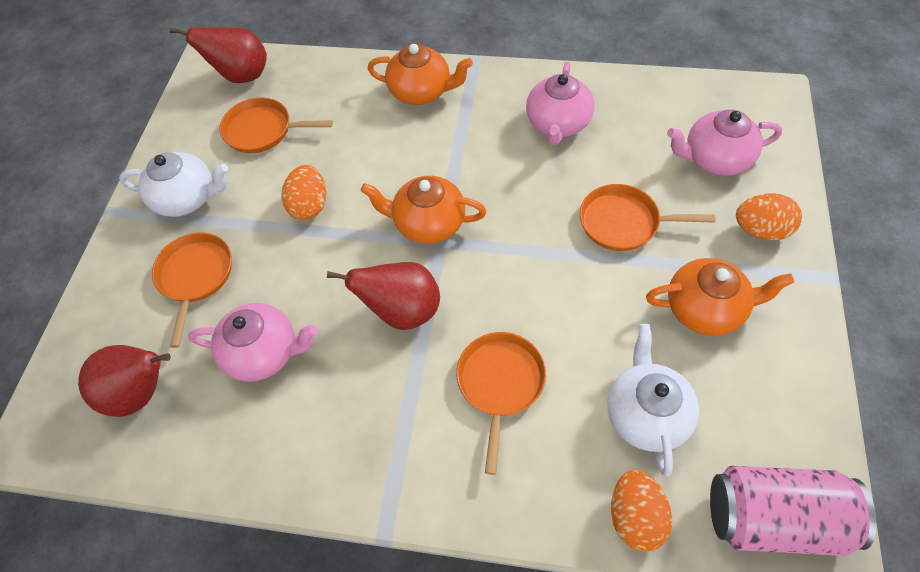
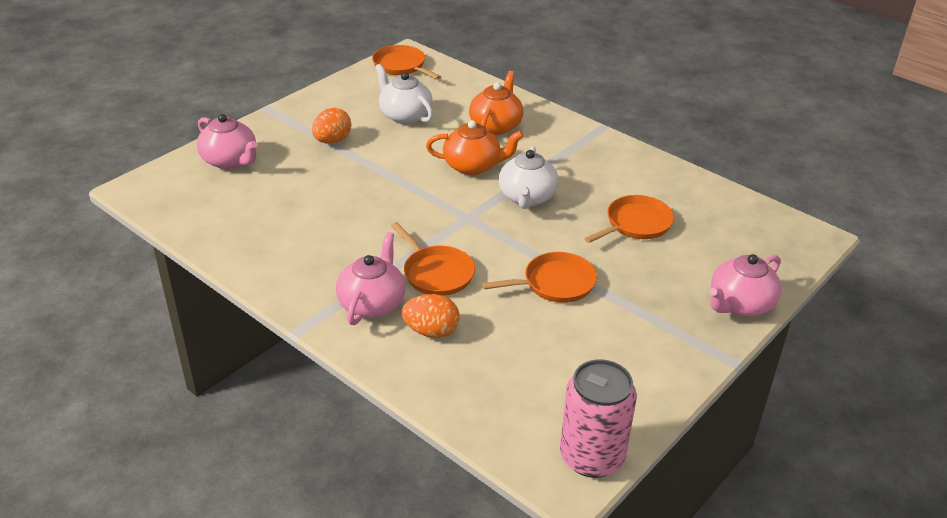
orange egg: 3 -> 2
orange teapot: 3 -> 2
red pear: 3 -> 0

